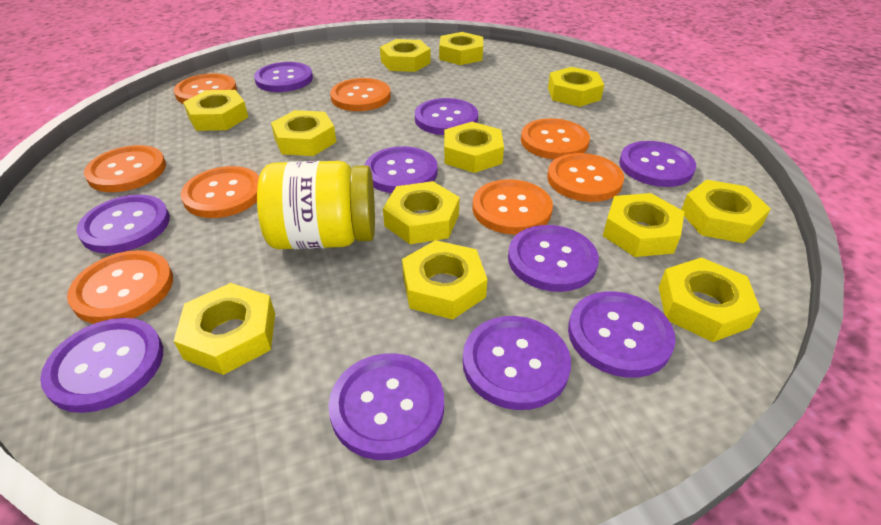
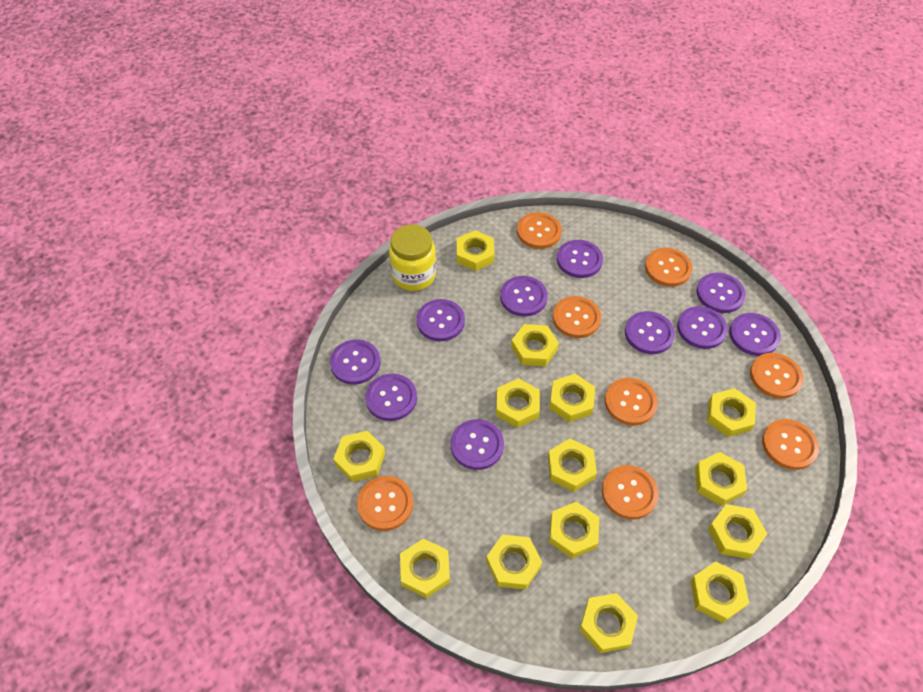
yellow nut: 12 -> 14

